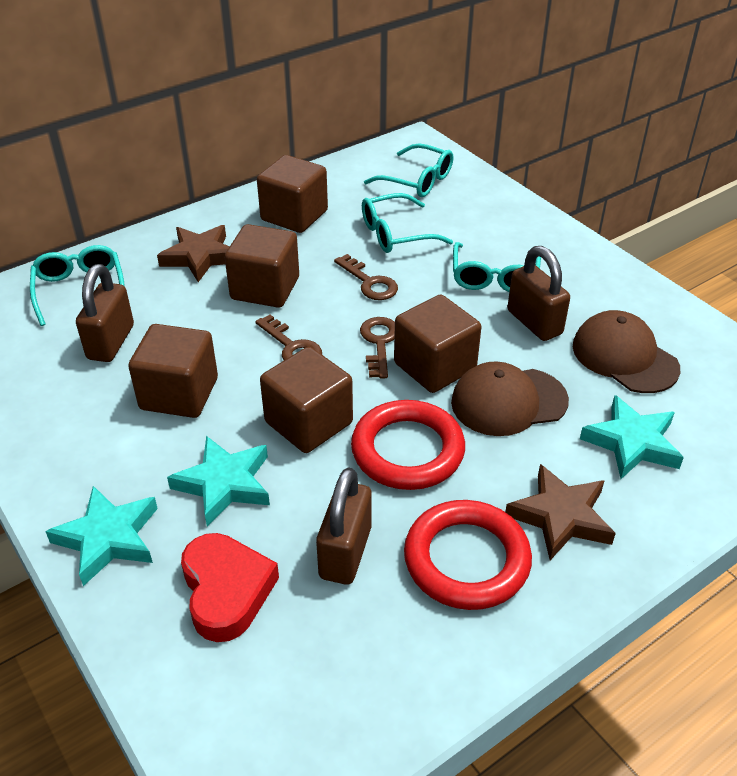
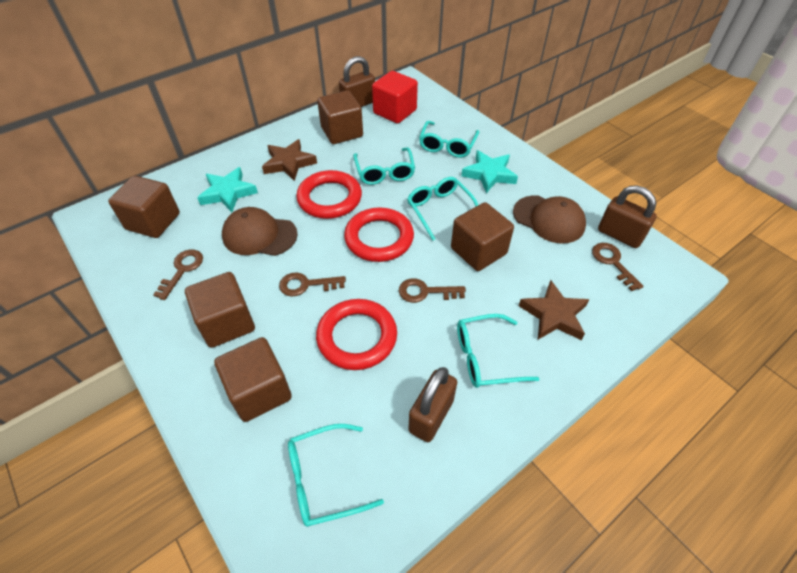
brown key: 3 -> 4
red cube: 0 -> 1
red heart: 1 -> 0
red ring: 2 -> 3
turquoise glasses: 4 -> 5
turquoise star: 3 -> 2

